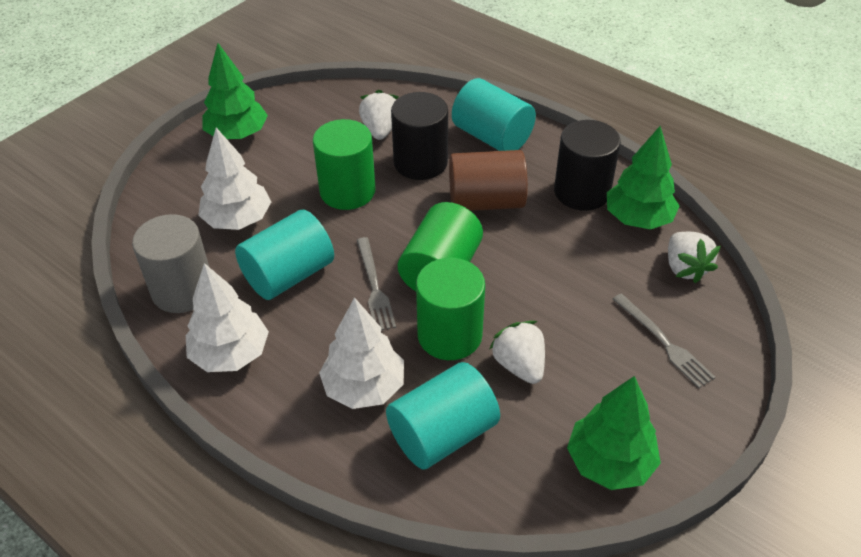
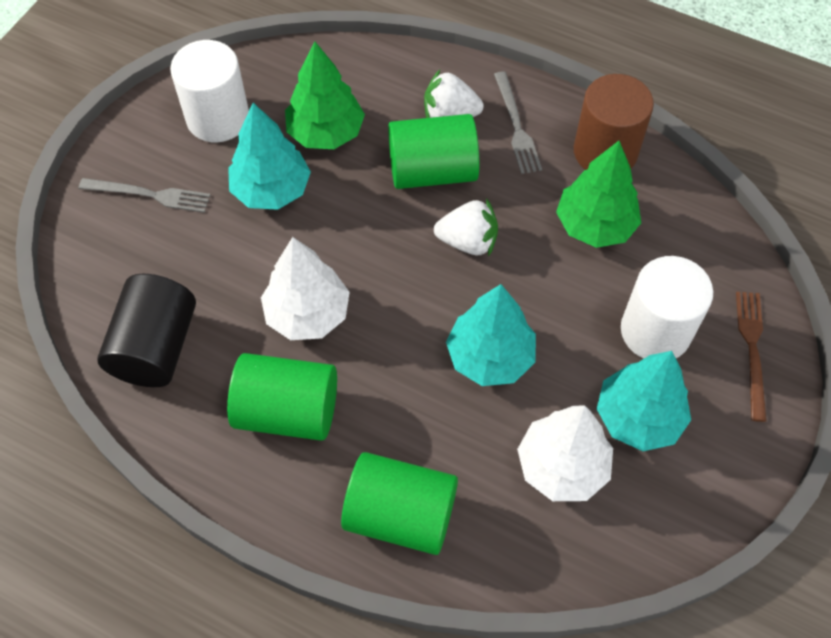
black cylinder: 2 -> 1
brown fork: 0 -> 1
green tree: 3 -> 2
grey cylinder: 1 -> 0
turquoise cylinder: 3 -> 0
turquoise tree: 0 -> 3
white cylinder: 0 -> 2
white strawberry: 3 -> 2
white tree: 3 -> 2

